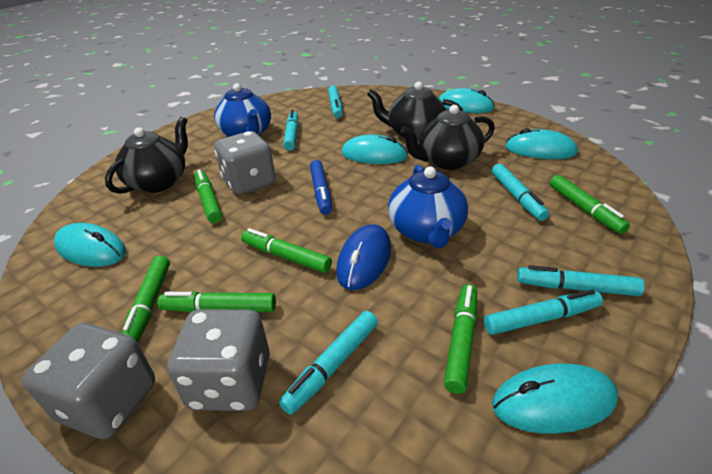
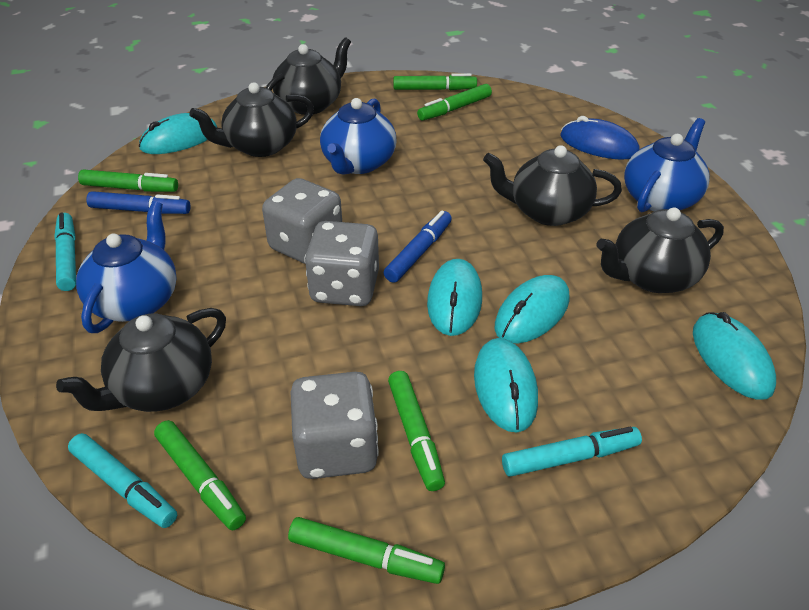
black teapot: 3 -> 5
blue marker: 1 -> 2
blue teapot: 2 -> 3
turquoise marker: 6 -> 3

